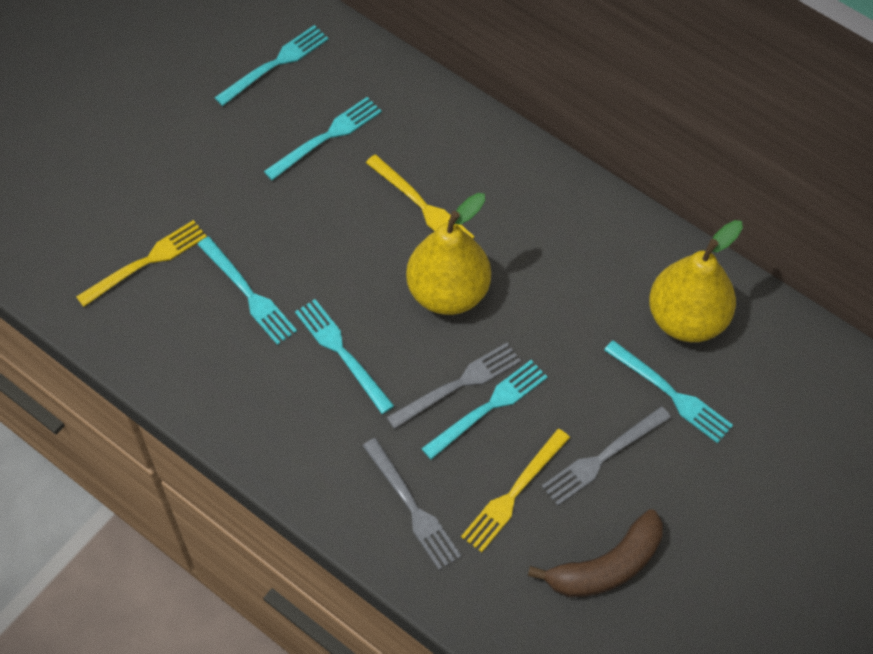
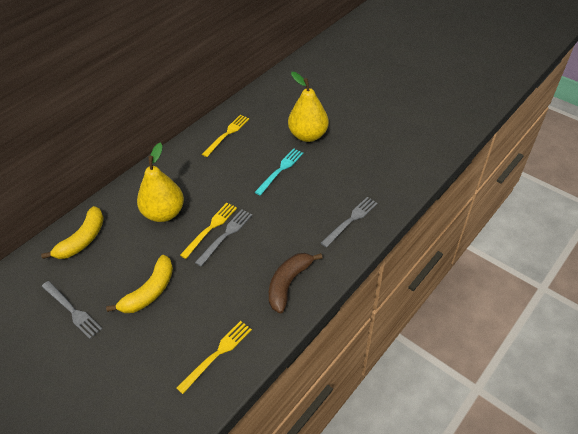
turquoise fork: 6 -> 1
yellow banana: 0 -> 2

